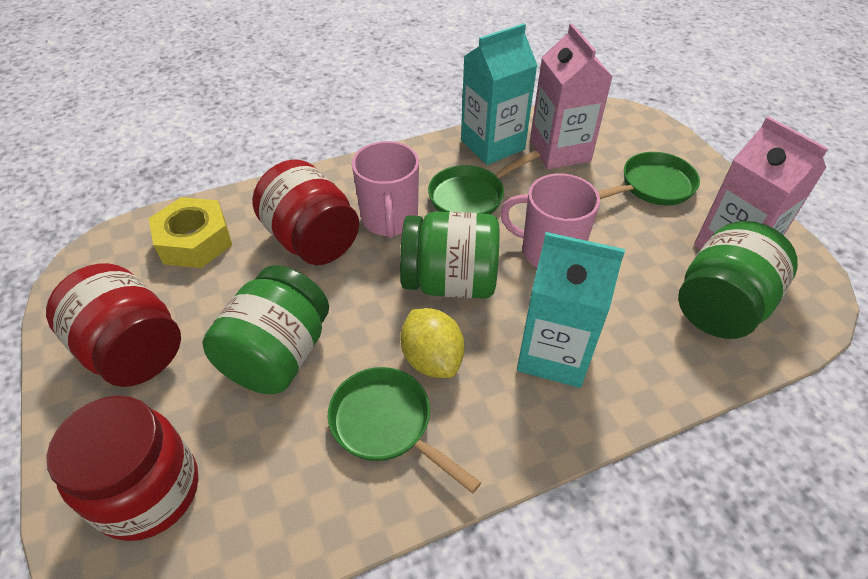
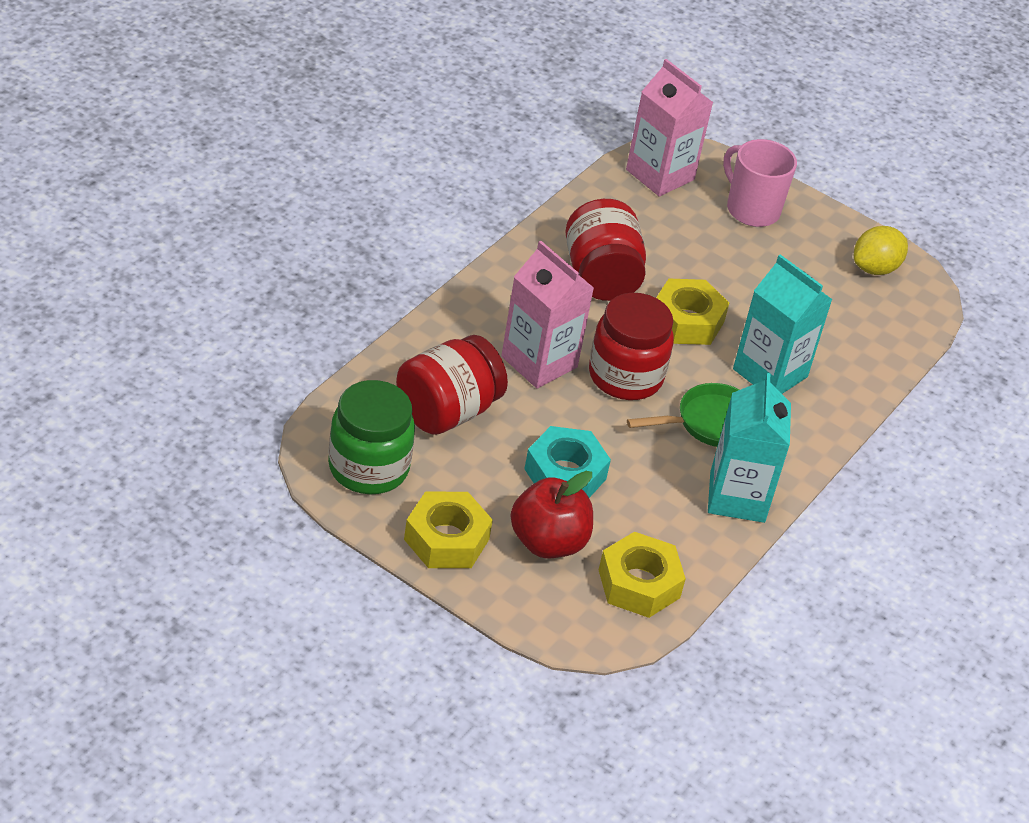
green jar: 3 -> 1
green pan: 3 -> 1
pink mug: 2 -> 1
red apple: 0 -> 1
turquoise nut: 0 -> 1
yellow nut: 1 -> 3

